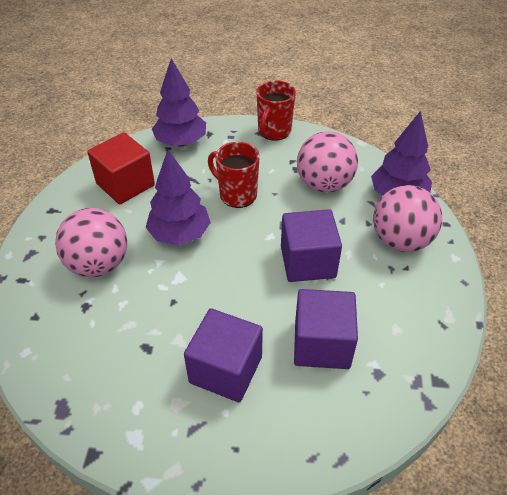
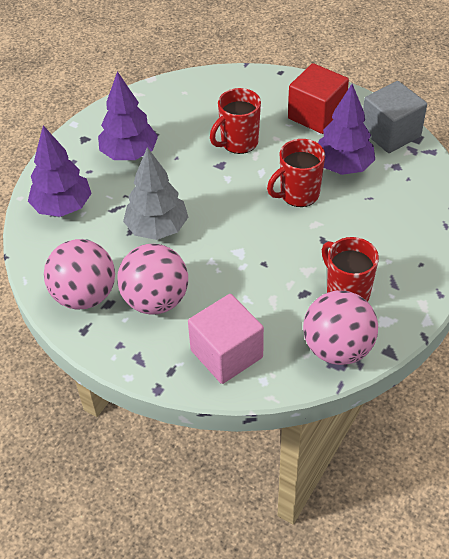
grey cube: 0 -> 1
grey tree: 0 -> 1
pink cube: 0 -> 1
purple cube: 3 -> 0
red mug: 2 -> 3

